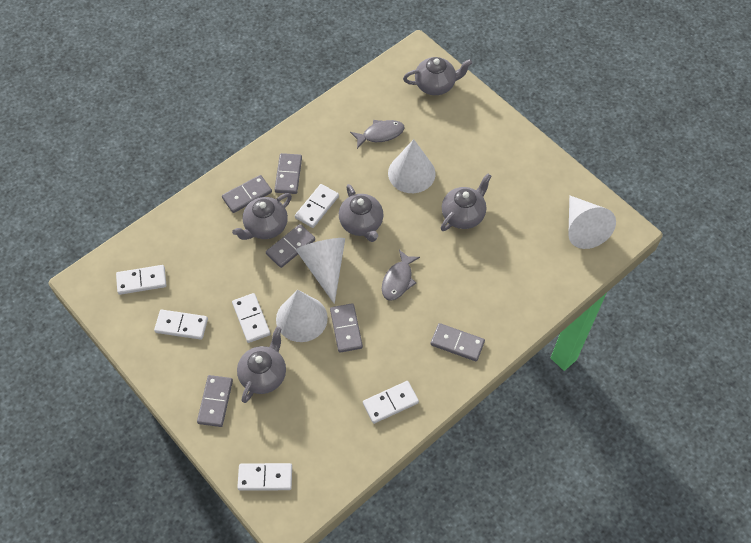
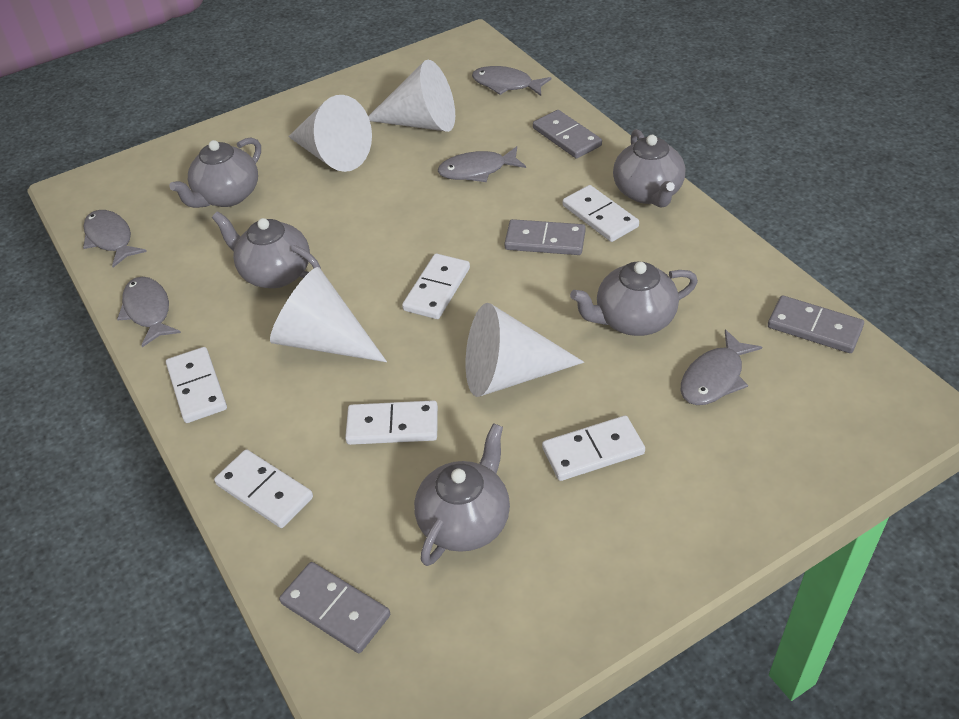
grey domino: 6 -> 4
grey fish: 2 -> 5

